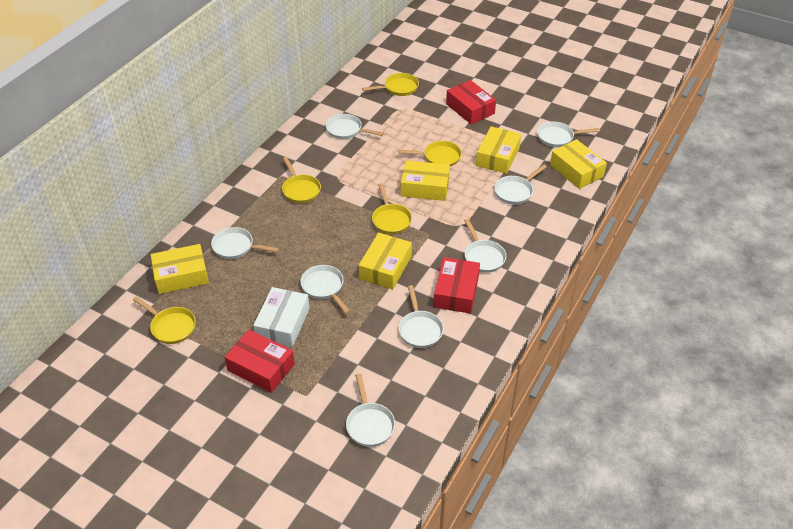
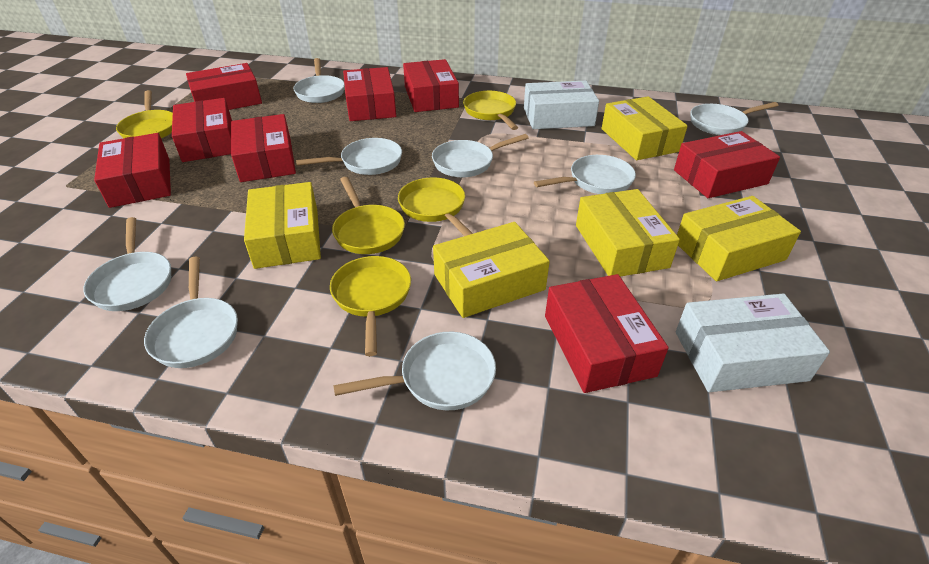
red box: 3 -> 8
white box: 1 -> 2

